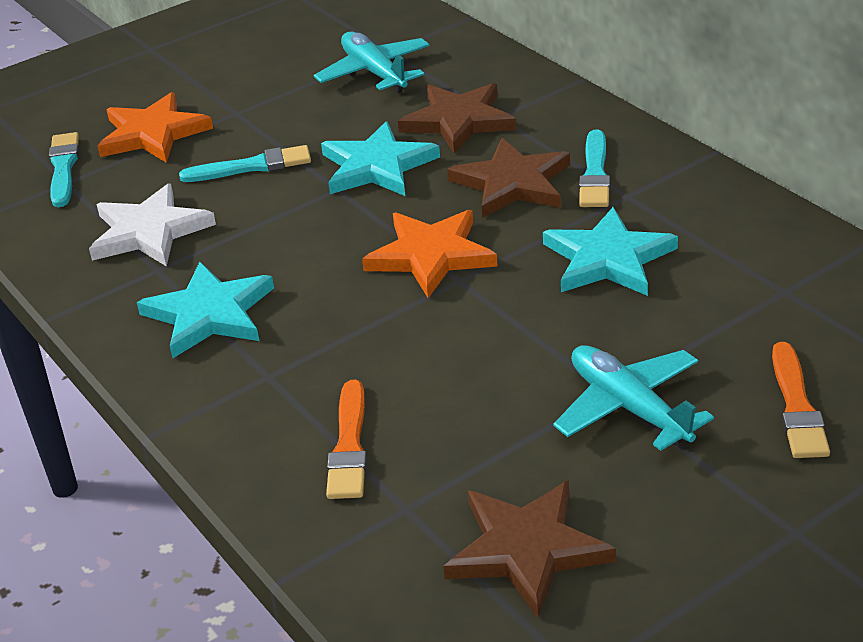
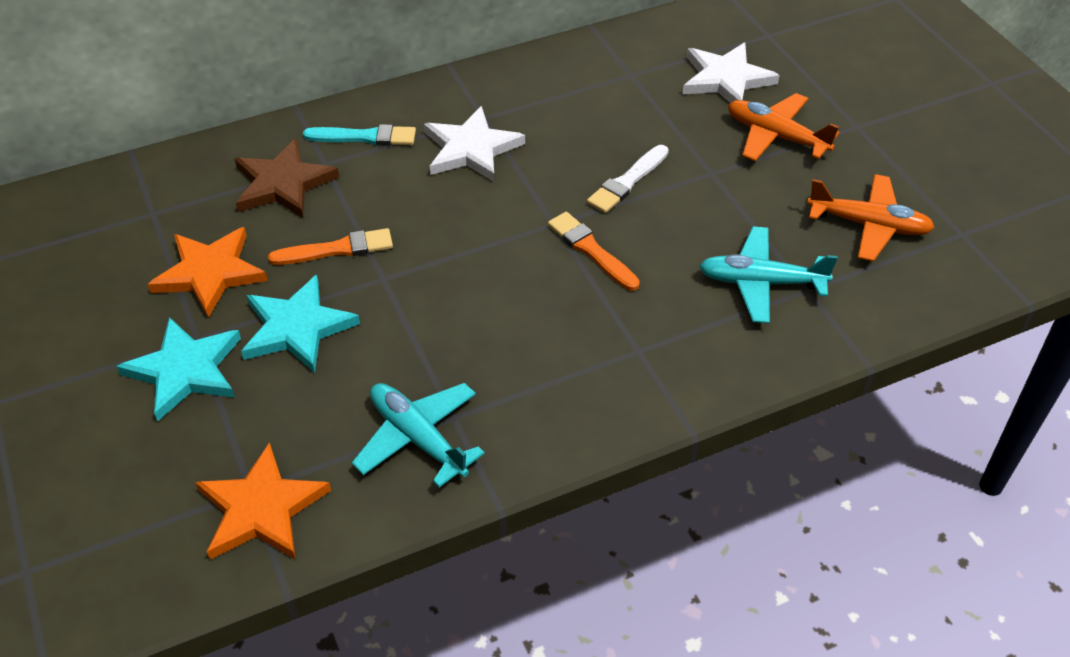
brown star: 3 -> 1
orange plane: 0 -> 2
turquoise brush: 3 -> 1
turquoise star: 3 -> 2
white brush: 0 -> 1
white star: 1 -> 2

